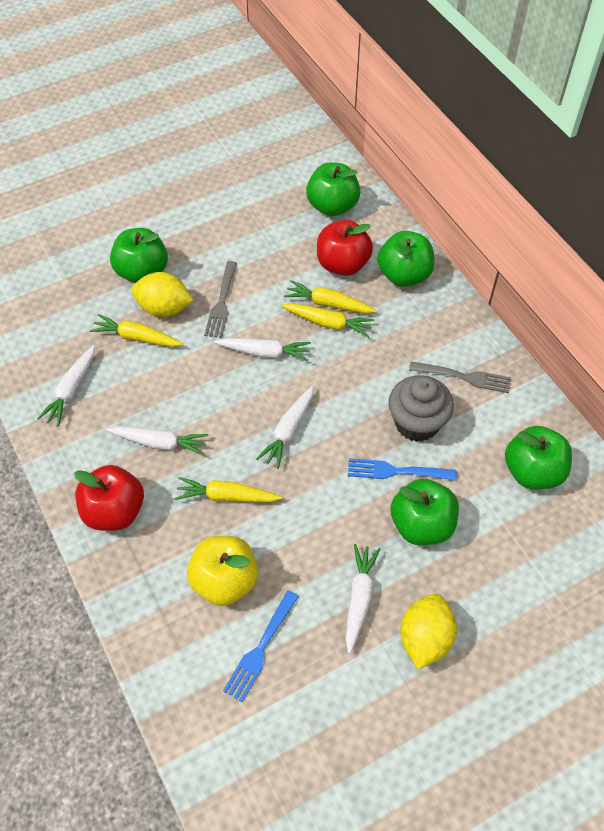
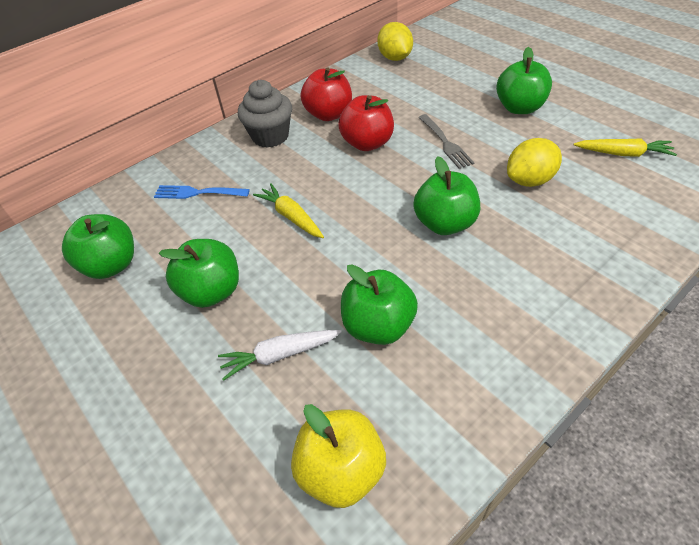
blue fork: 2 -> 1
grey fork: 2 -> 1
white carrot: 5 -> 1
yellow carrot: 4 -> 2

